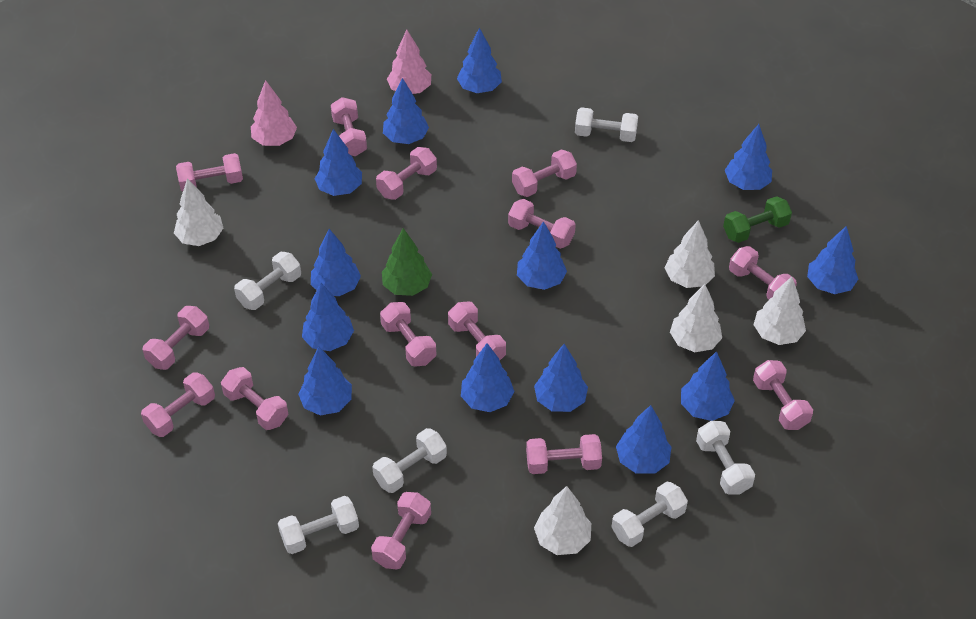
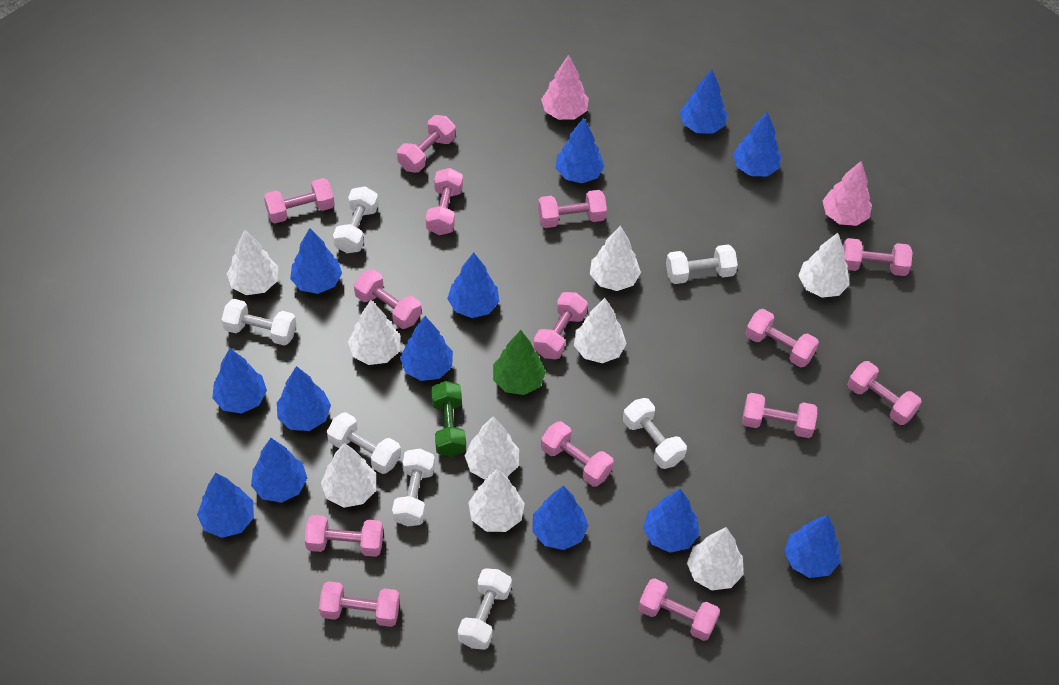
white dumbbell: 6 -> 7
white tree: 5 -> 9

